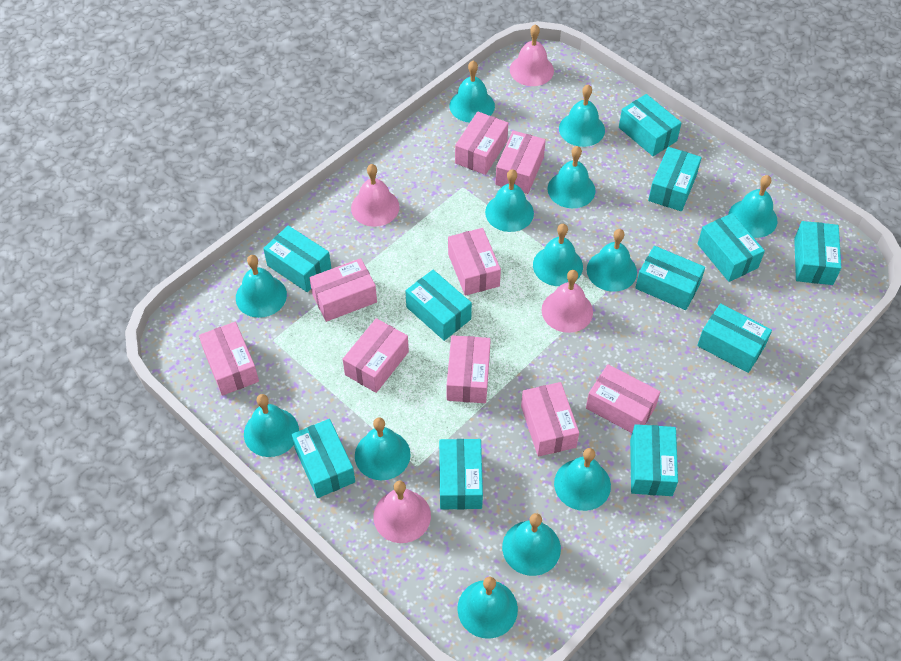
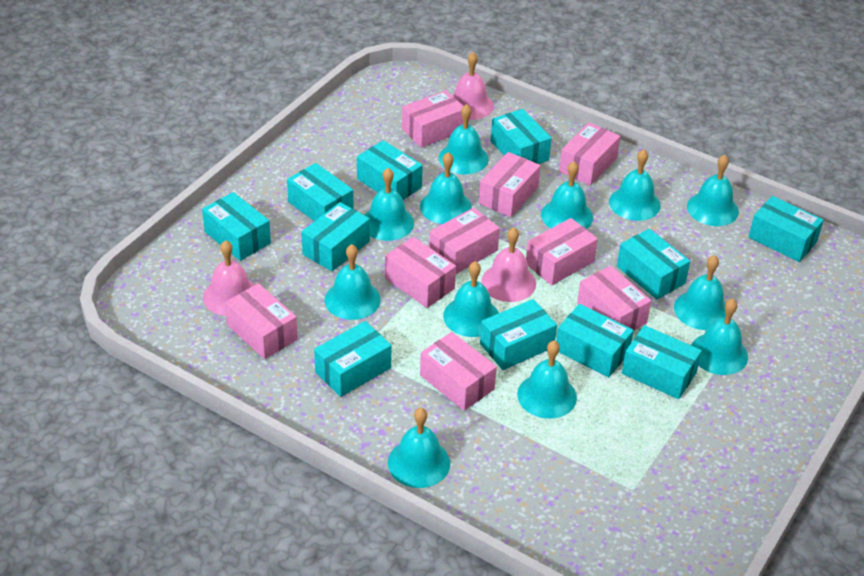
pink bell: 4 -> 3
turquoise bell: 13 -> 12

